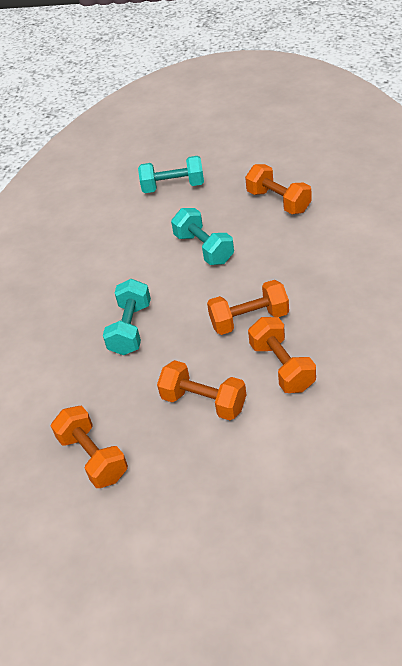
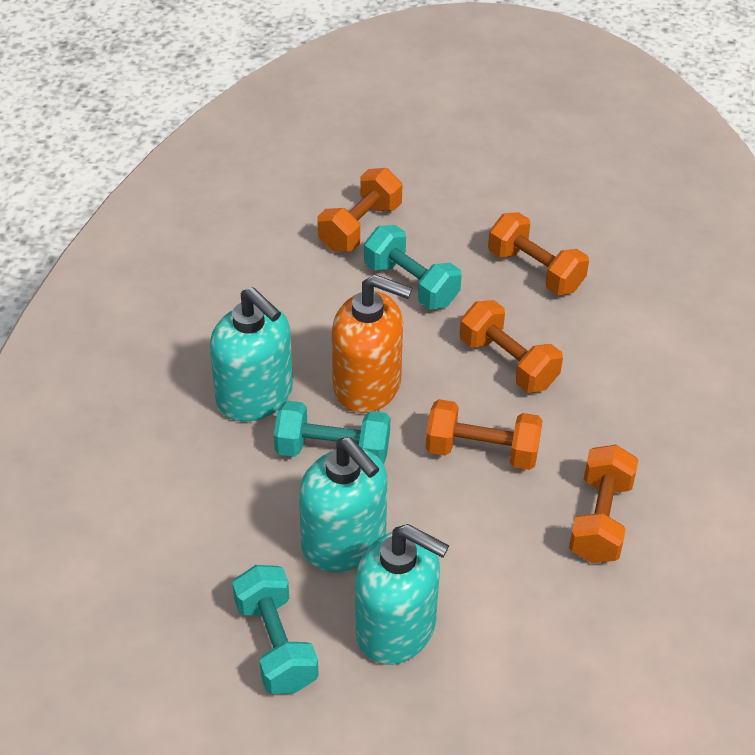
orange soap dispenser: 0 -> 1
turquoise soap dispenser: 0 -> 3

